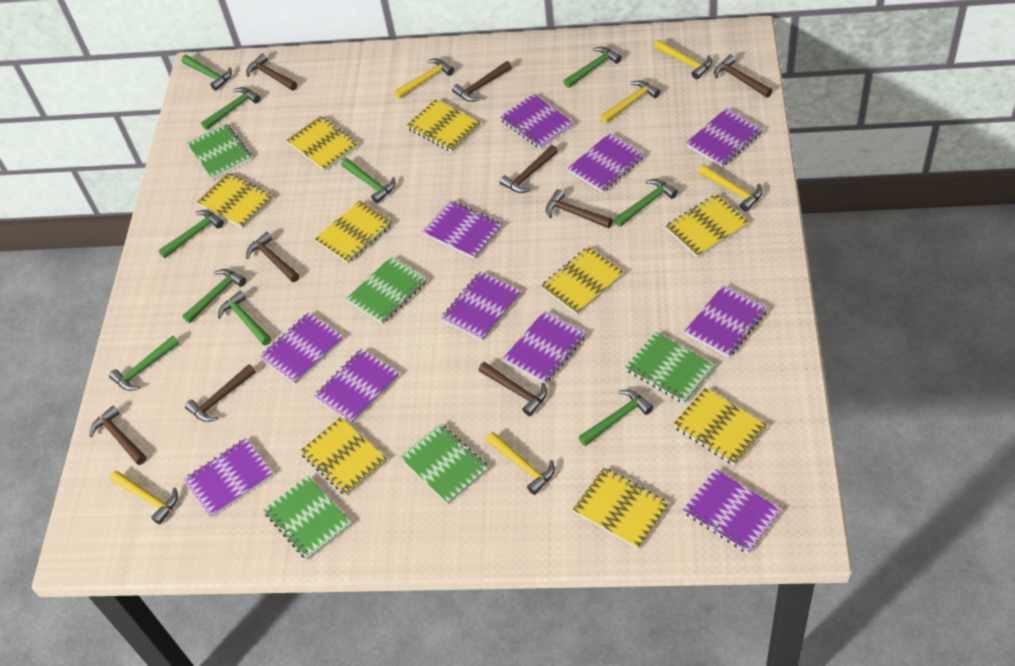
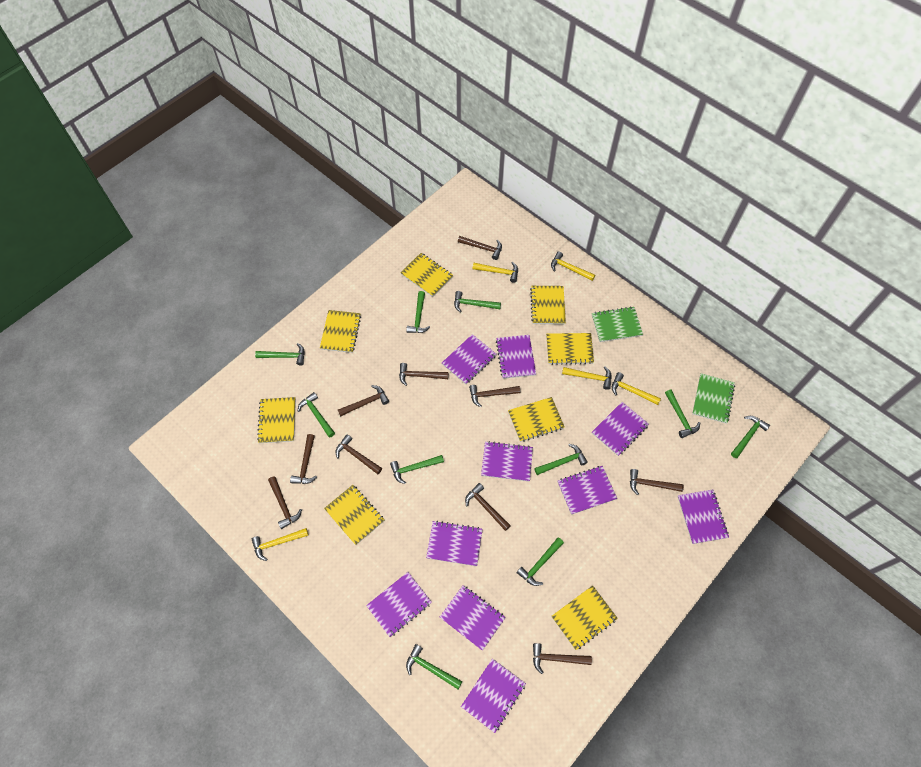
brown hammer: 9 -> 10
green notebook: 5 -> 2
purple notebook: 11 -> 10
yellow hammer: 6 -> 5
yellow notebook: 9 -> 8

